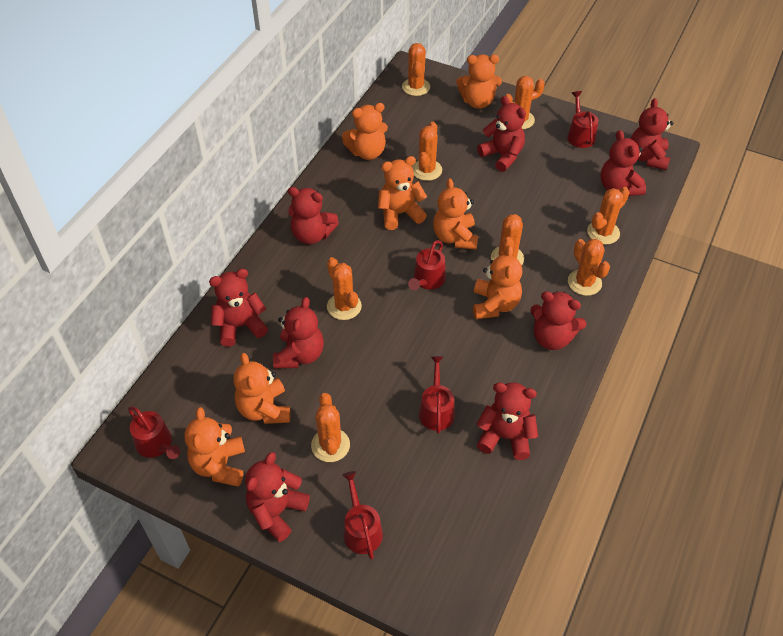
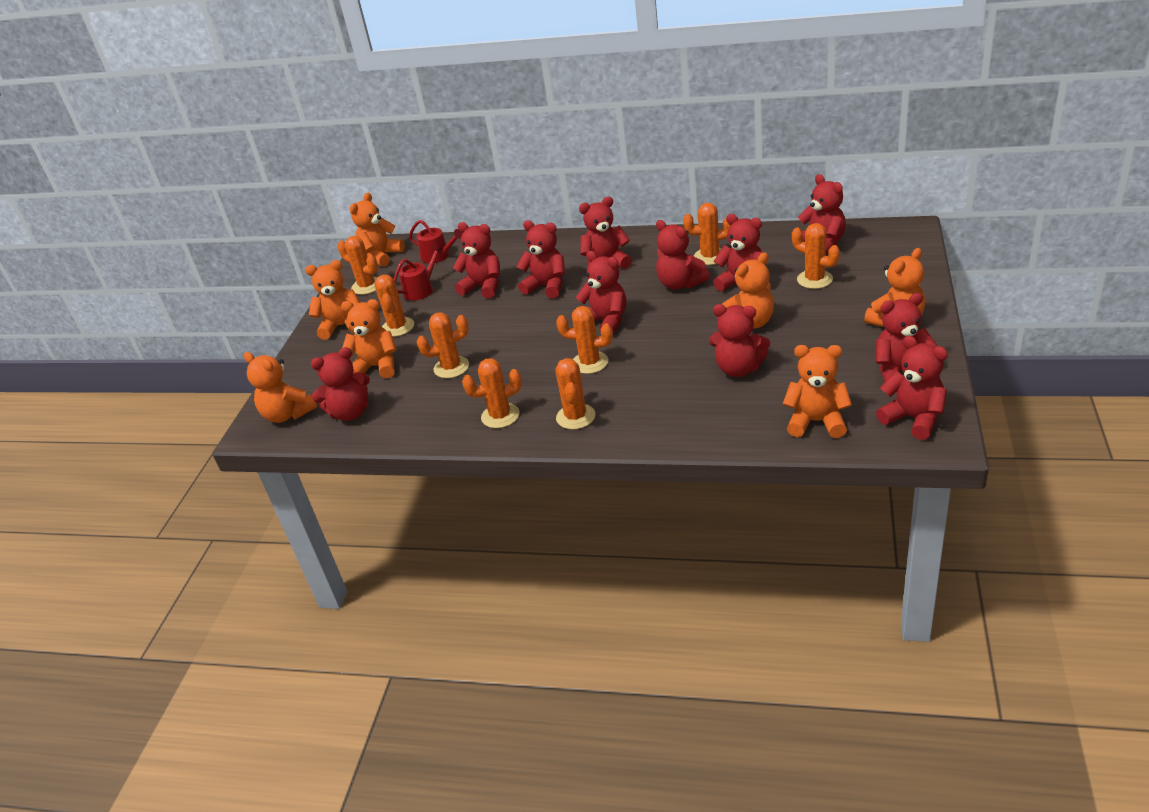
red teddy bear: 9 -> 11
red watering can: 5 -> 2

